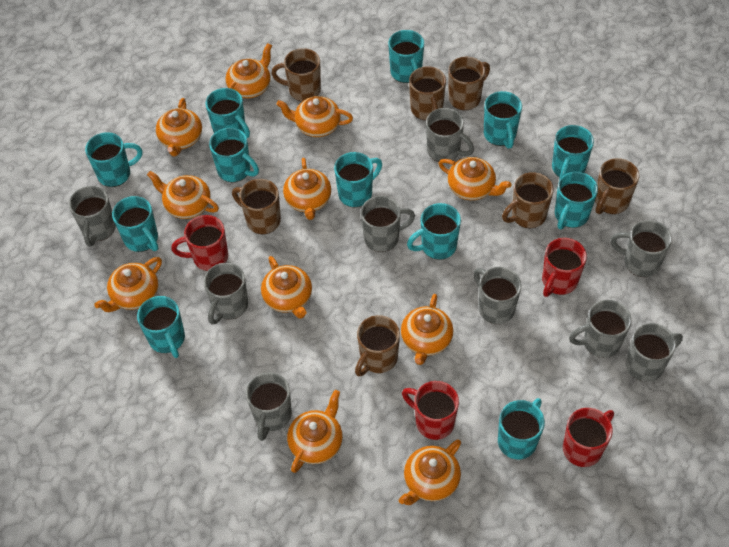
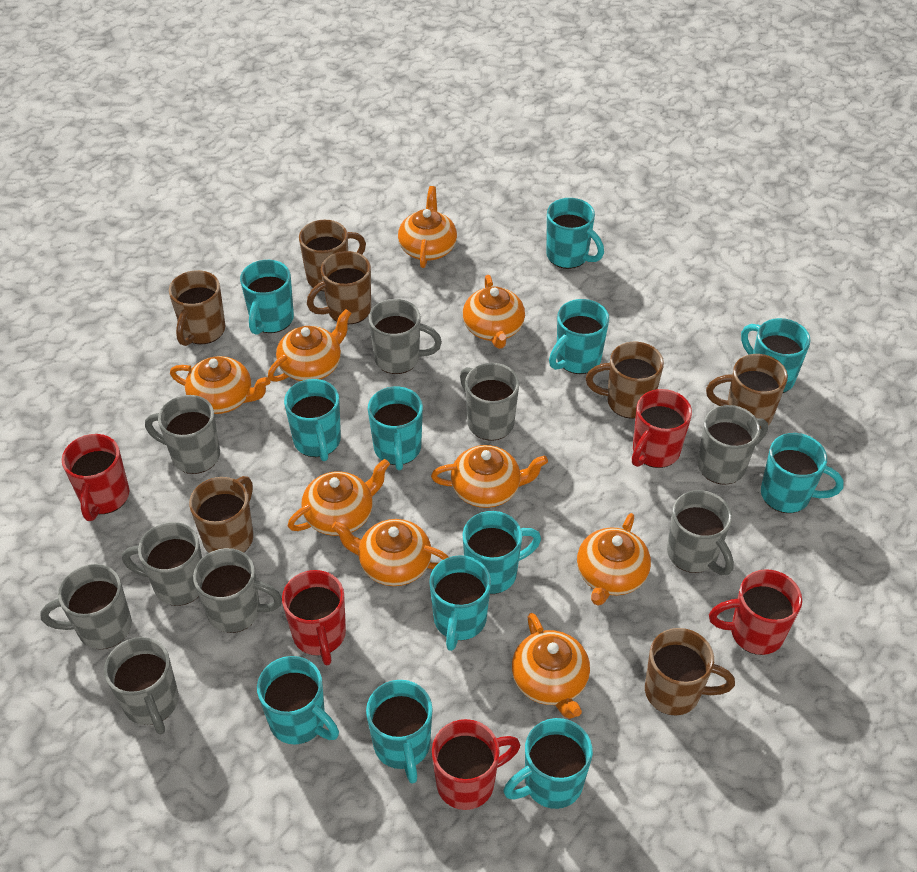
orange teapot: 11 -> 9
red mug: 4 -> 5

